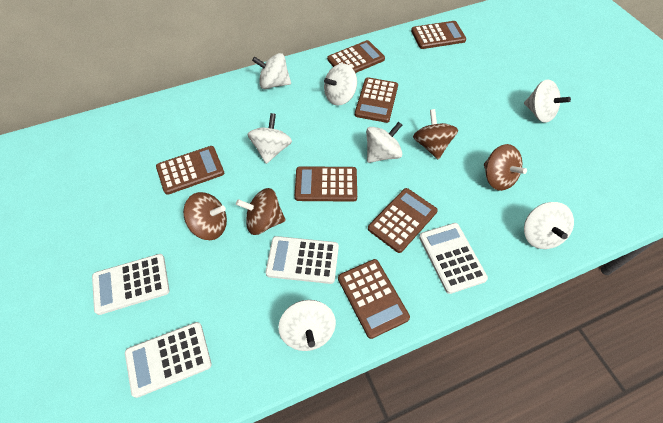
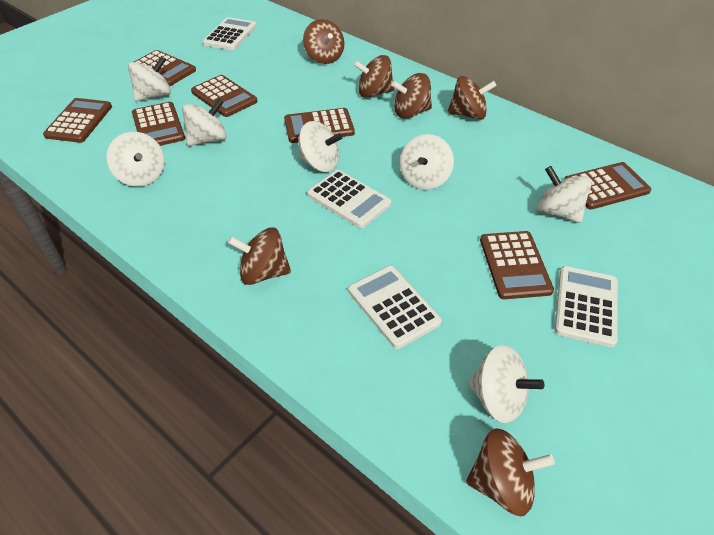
brown spinning top: 4 -> 6

